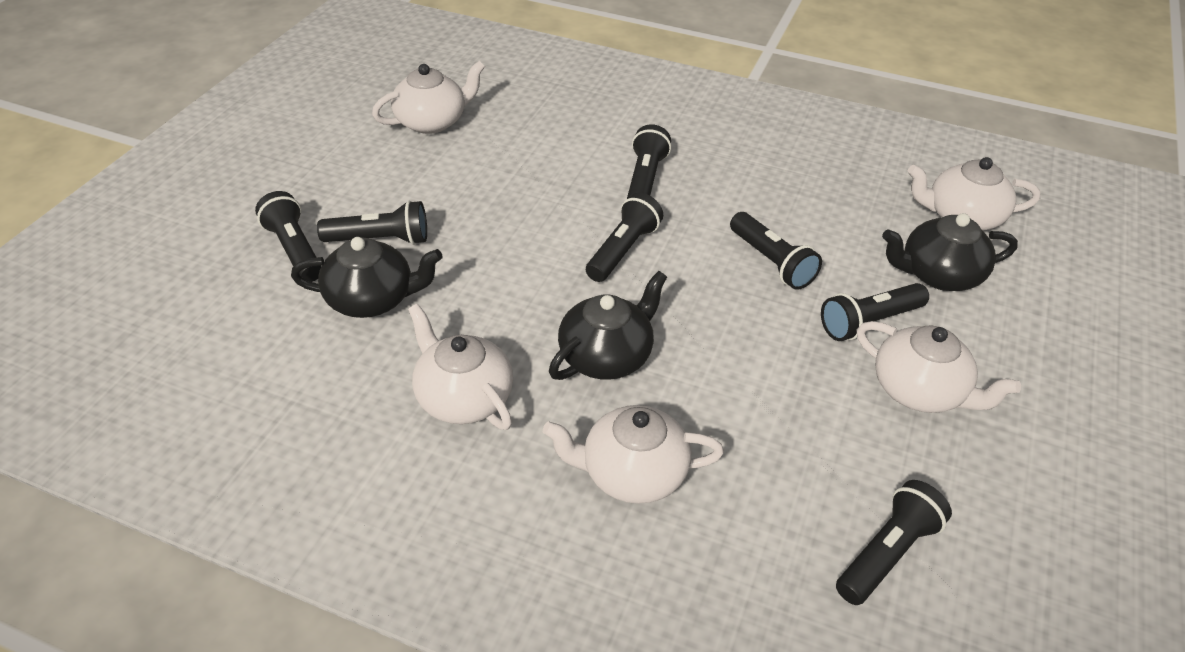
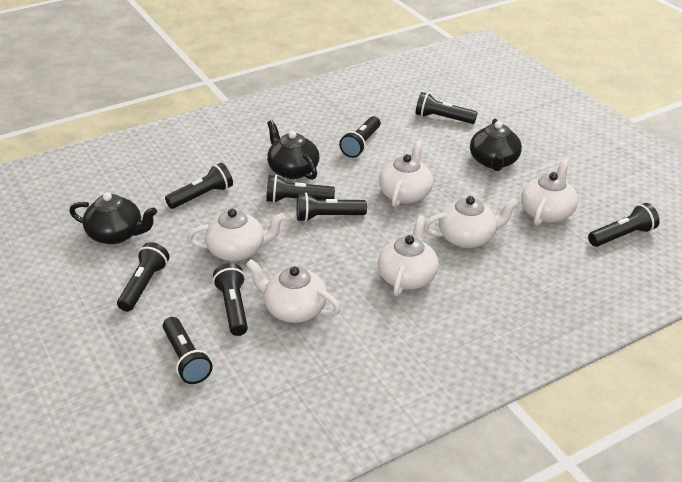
black flashlight: 7 -> 9
white teapot: 5 -> 6

